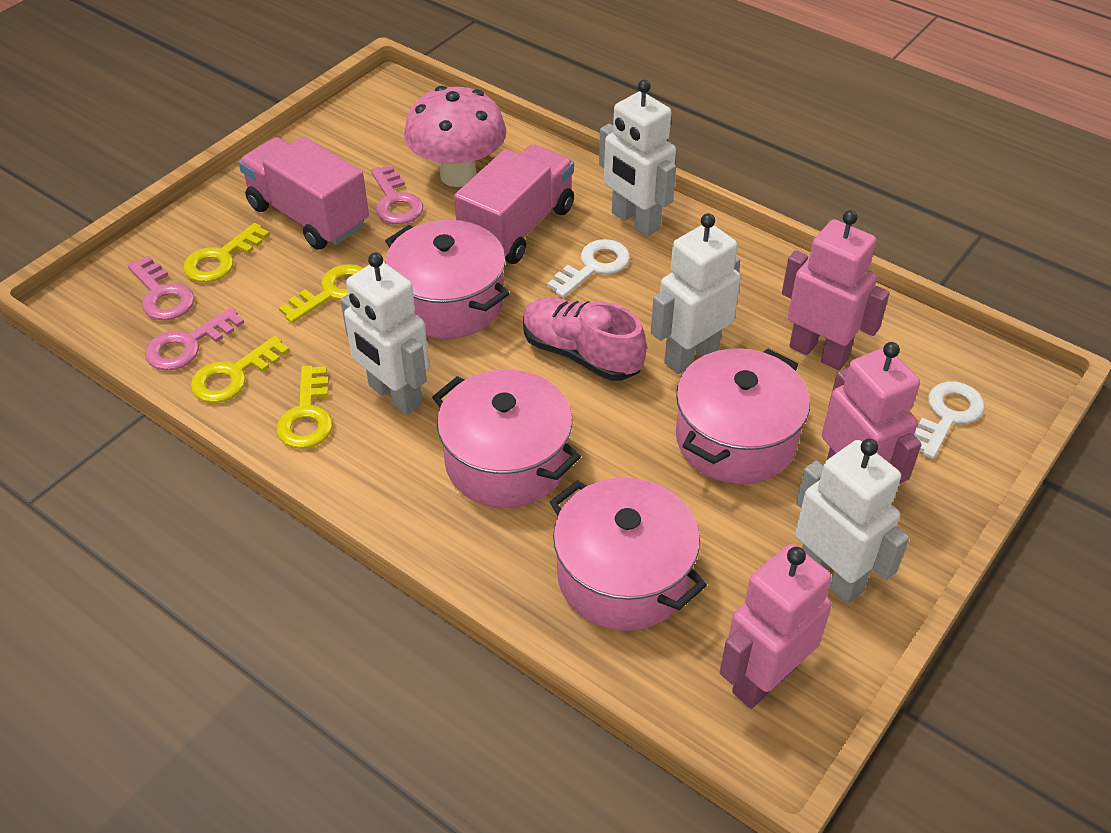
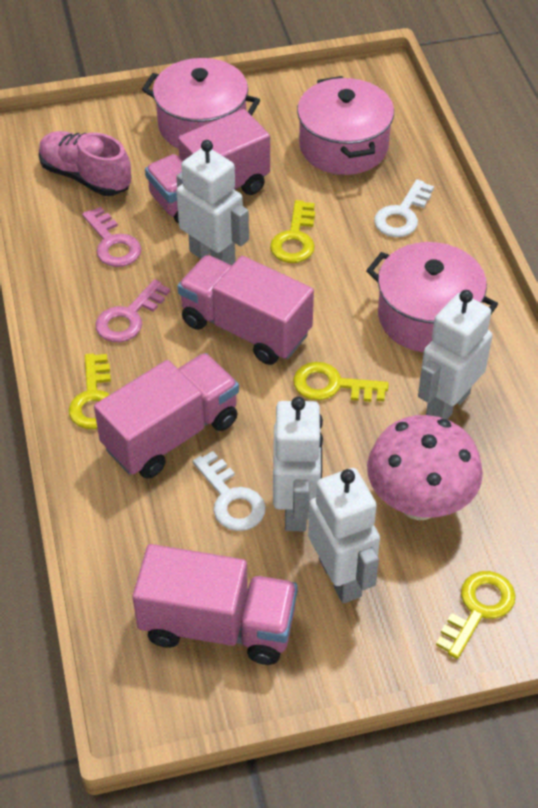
pink key: 3 -> 2
pink pot: 4 -> 3
pink robot: 3 -> 0
pink truck: 2 -> 4

